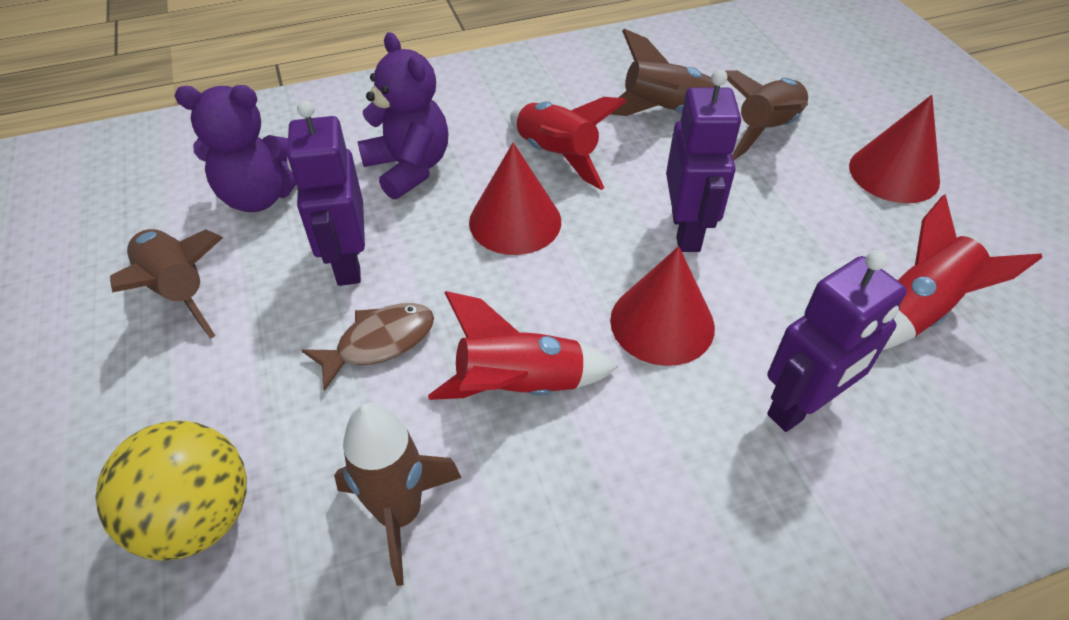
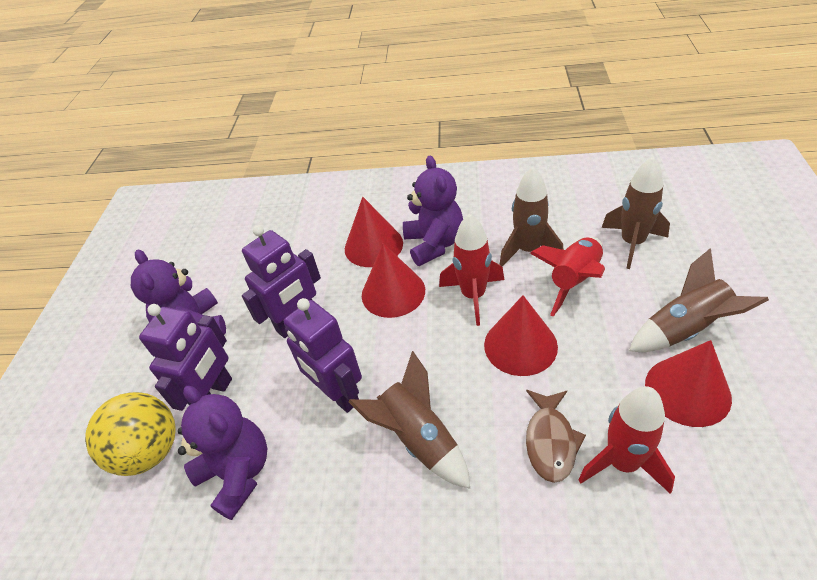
purple teddy bear: 2 -> 3
red cone: 3 -> 4

